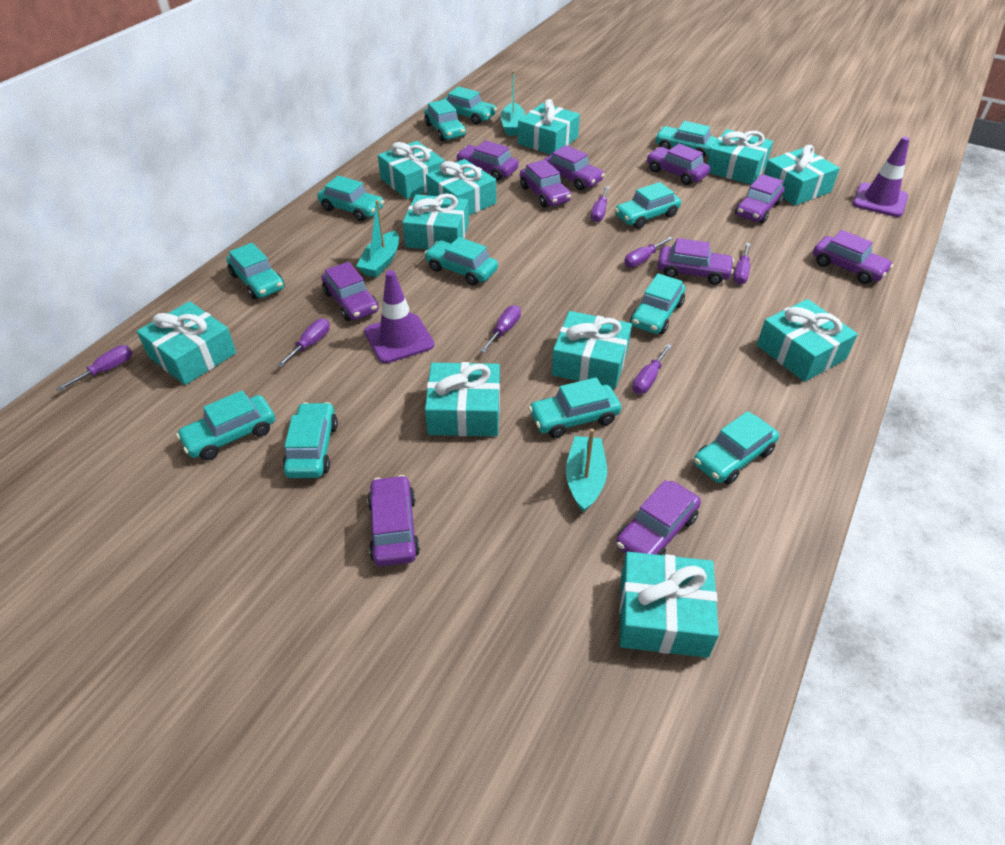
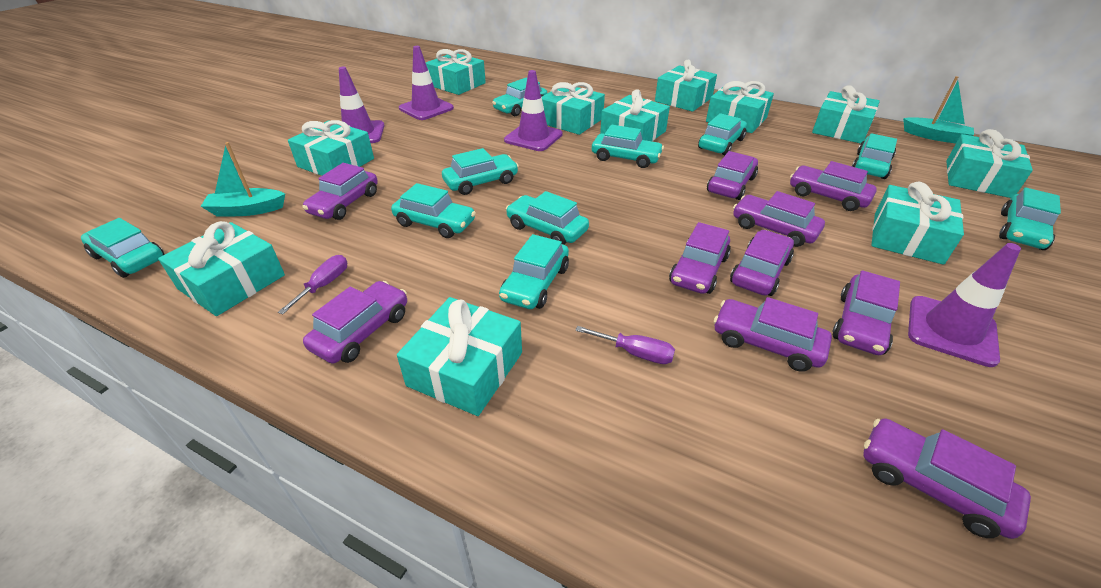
purple screwdriver: 7 -> 2
purple traffic cone: 2 -> 4
turquoise boat: 3 -> 2
turquoise car: 12 -> 10

